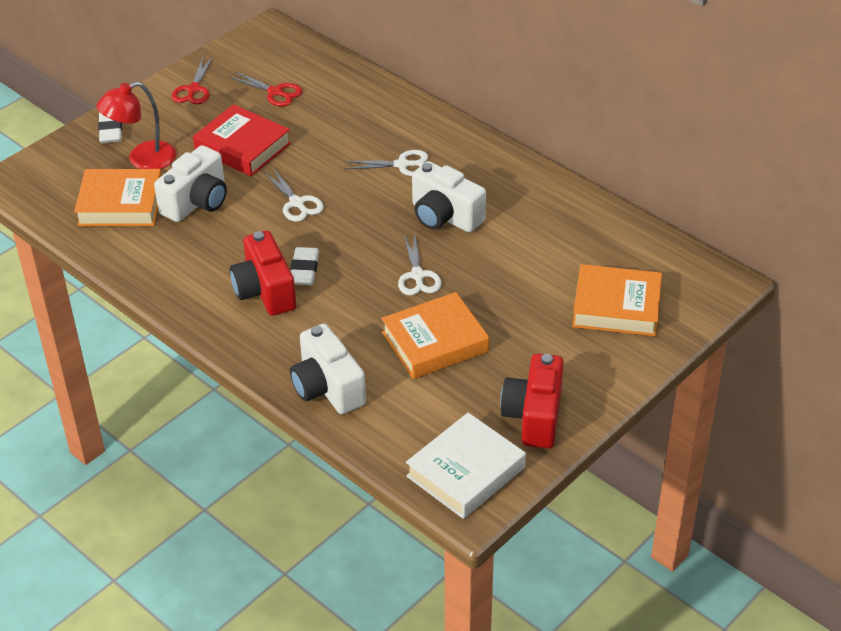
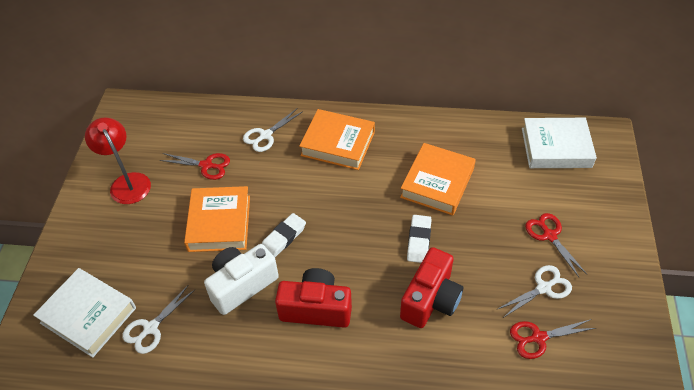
red book: 1 -> 0
red scissors: 2 -> 3
white book: 1 -> 2
white camera: 3 -> 1

